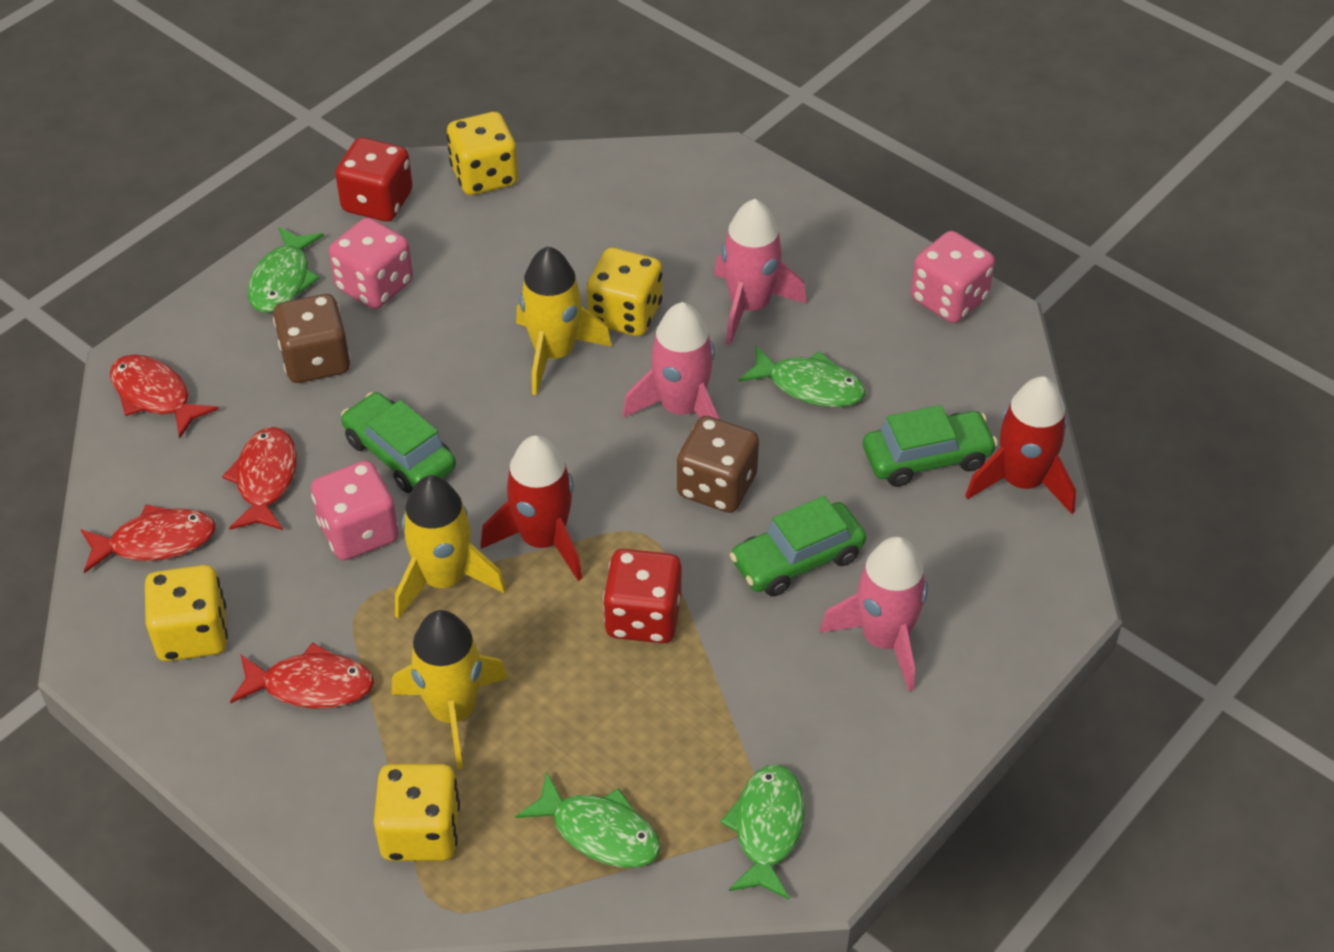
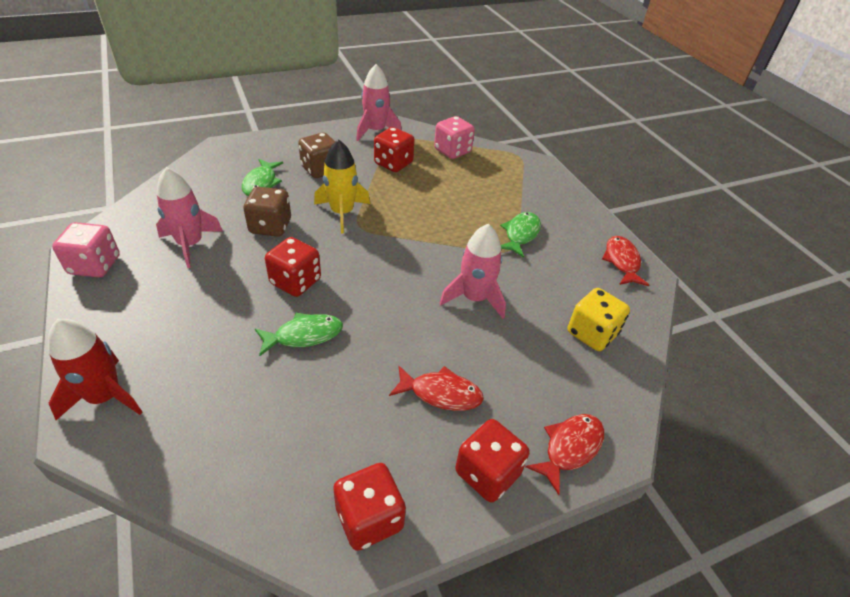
green car: 3 -> 0
green fish: 4 -> 3
pink dice: 3 -> 2
red dice: 2 -> 4
red fish: 4 -> 3
red rocket: 2 -> 1
yellow dice: 4 -> 1
yellow rocket: 3 -> 1

